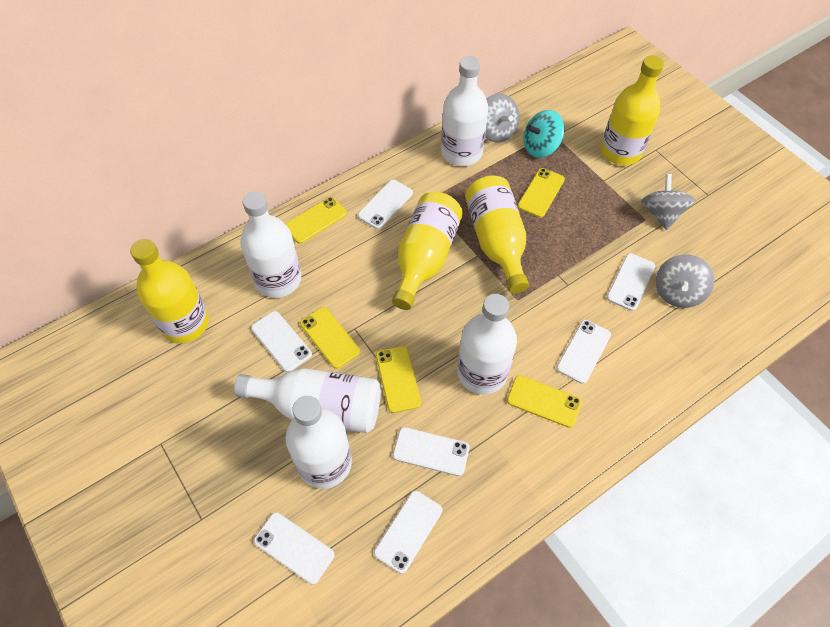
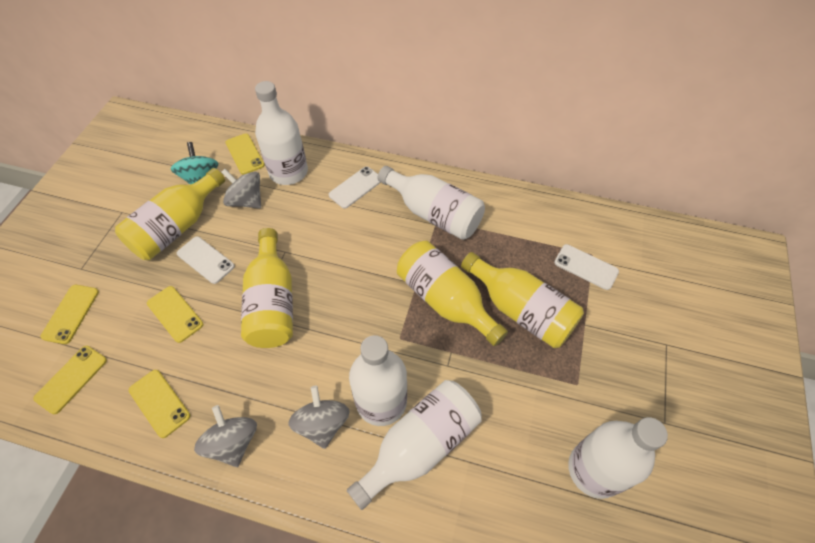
white phone: 7 -> 3

